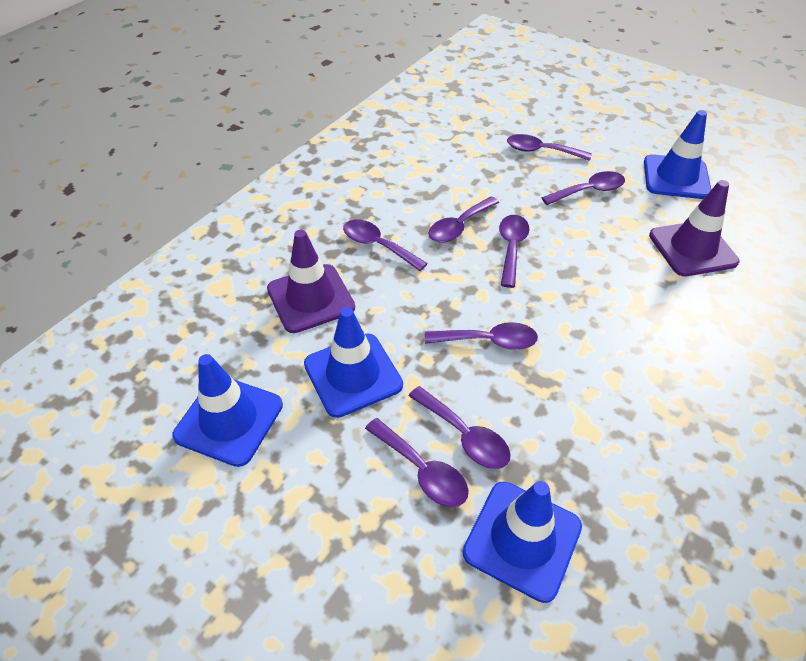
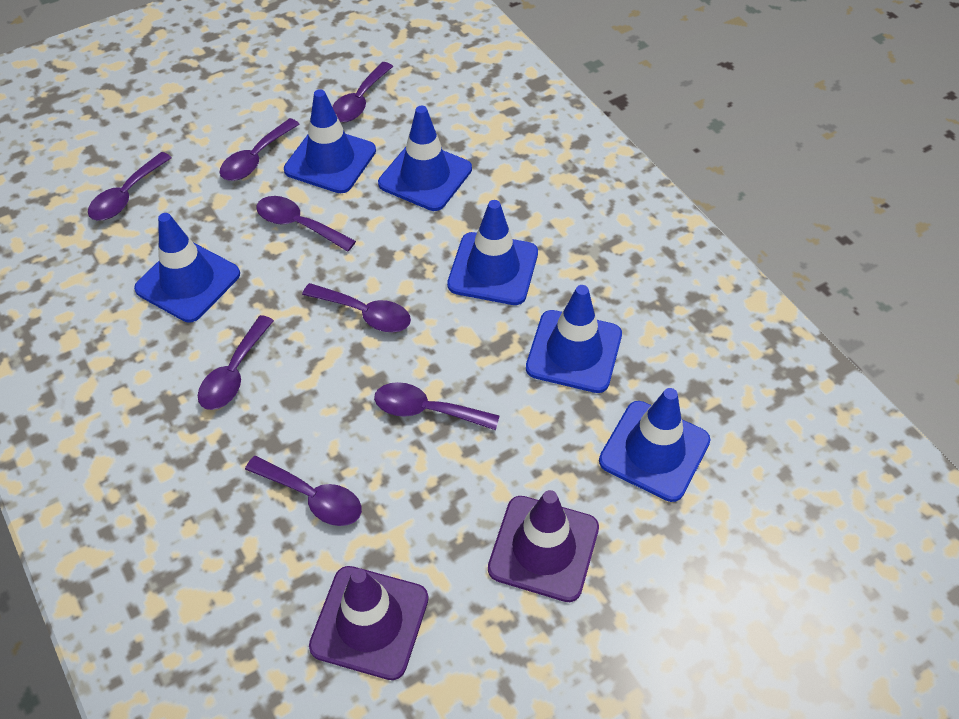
blue traffic cone: 4 -> 6

